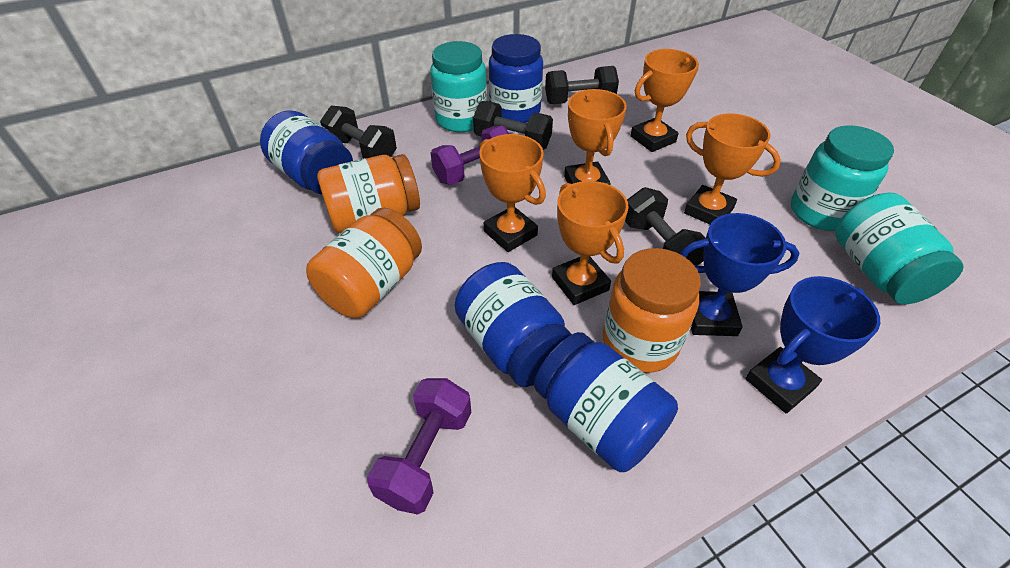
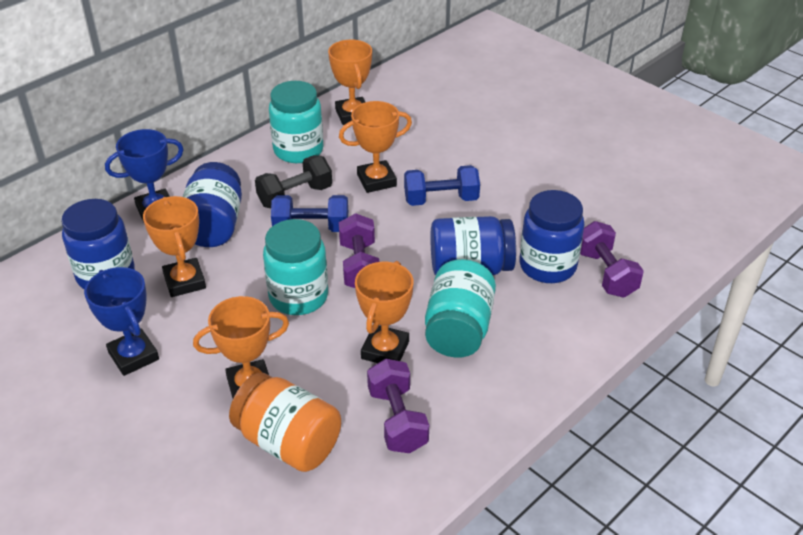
black dumbbell: 4 -> 1
blue dumbbell: 0 -> 2
orange jar: 3 -> 1
purple dumbbell: 2 -> 3

